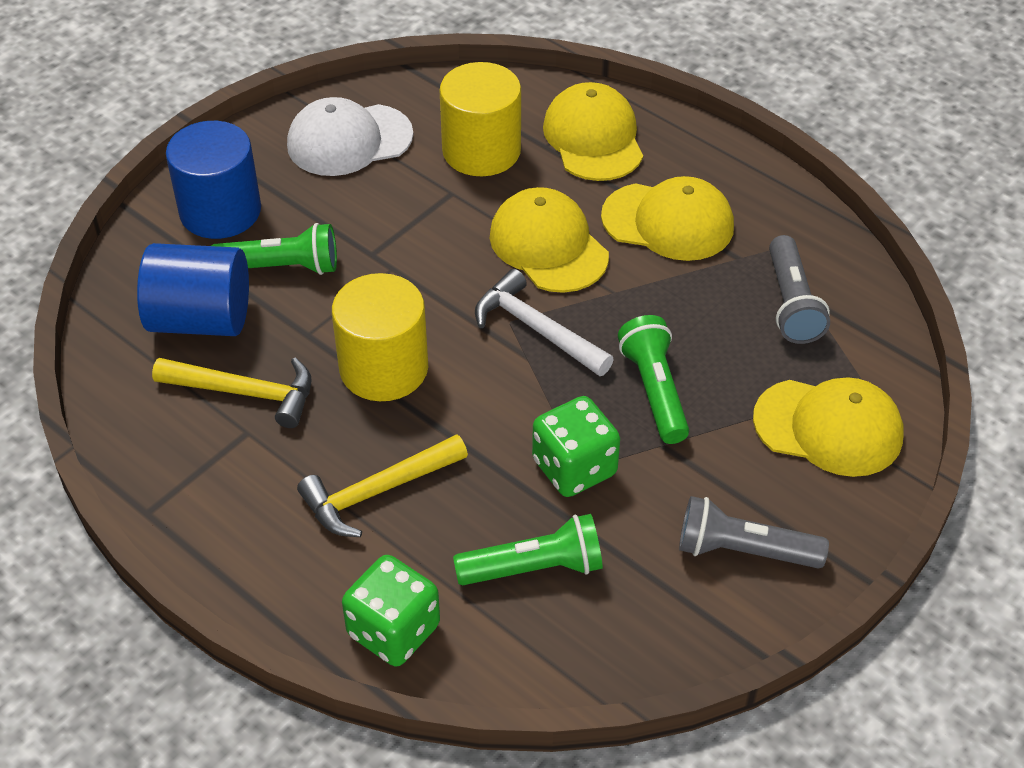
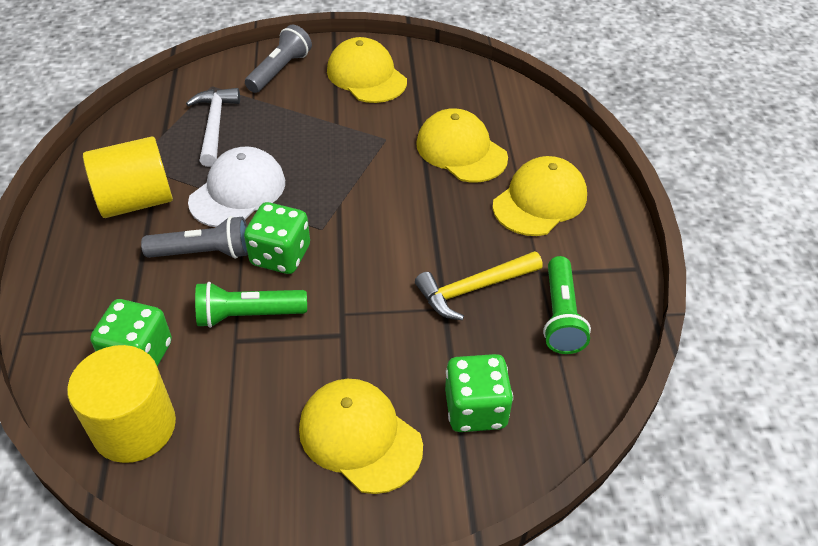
blue cylinder: 2 -> 0
green dice: 2 -> 3
green flashlight: 3 -> 2
yellow hammer: 2 -> 1

